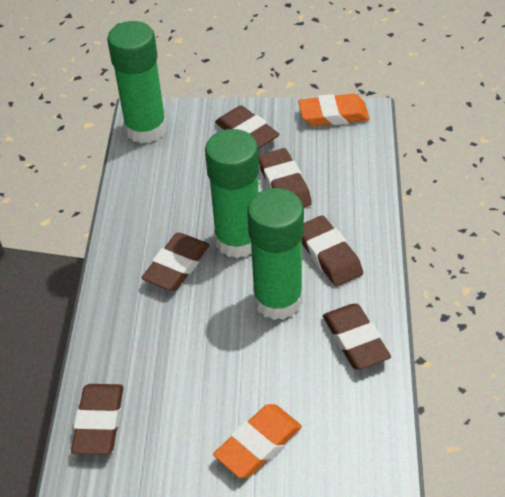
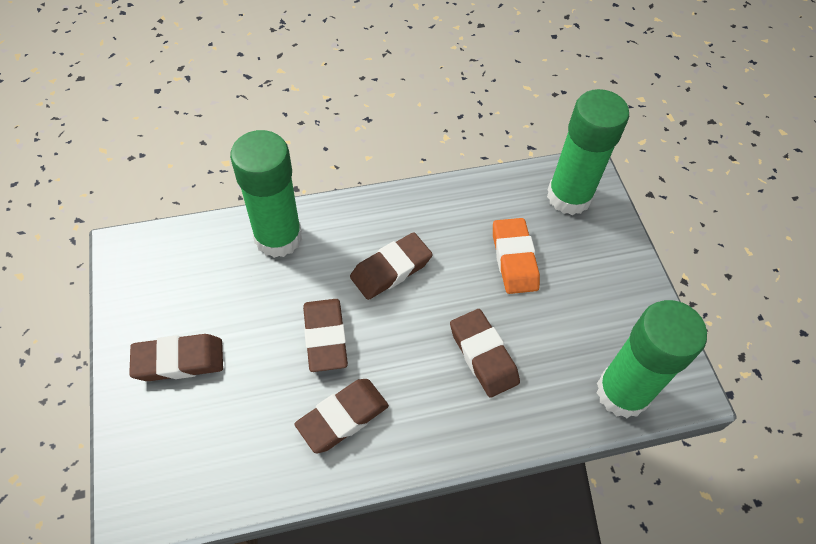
brown eraser: 6 -> 5
orange eraser: 2 -> 1

